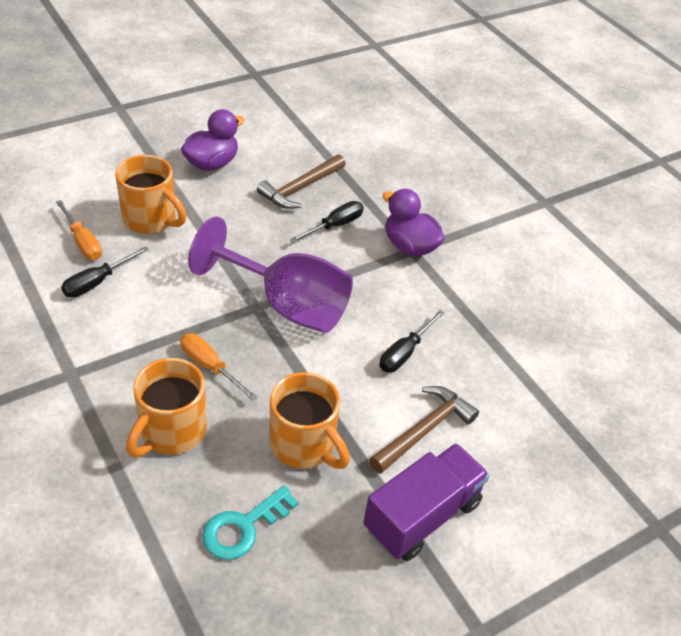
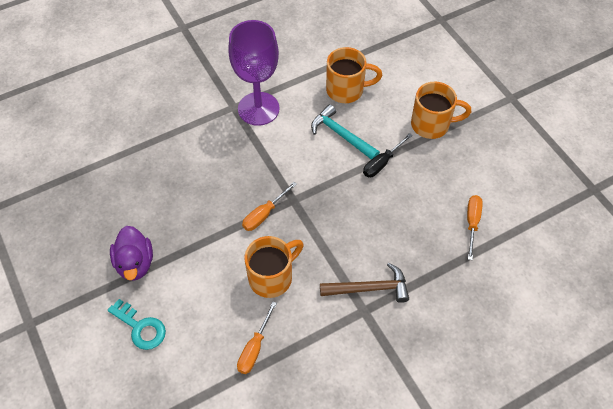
black screwdriver: 3 -> 1
brown hammer: 2 -> 1
orange screwdriver: 2 -> 3
purple duck: 2 -> 1
purple truck: 1 -> 0
turquoise hammer: 0 -> 1

